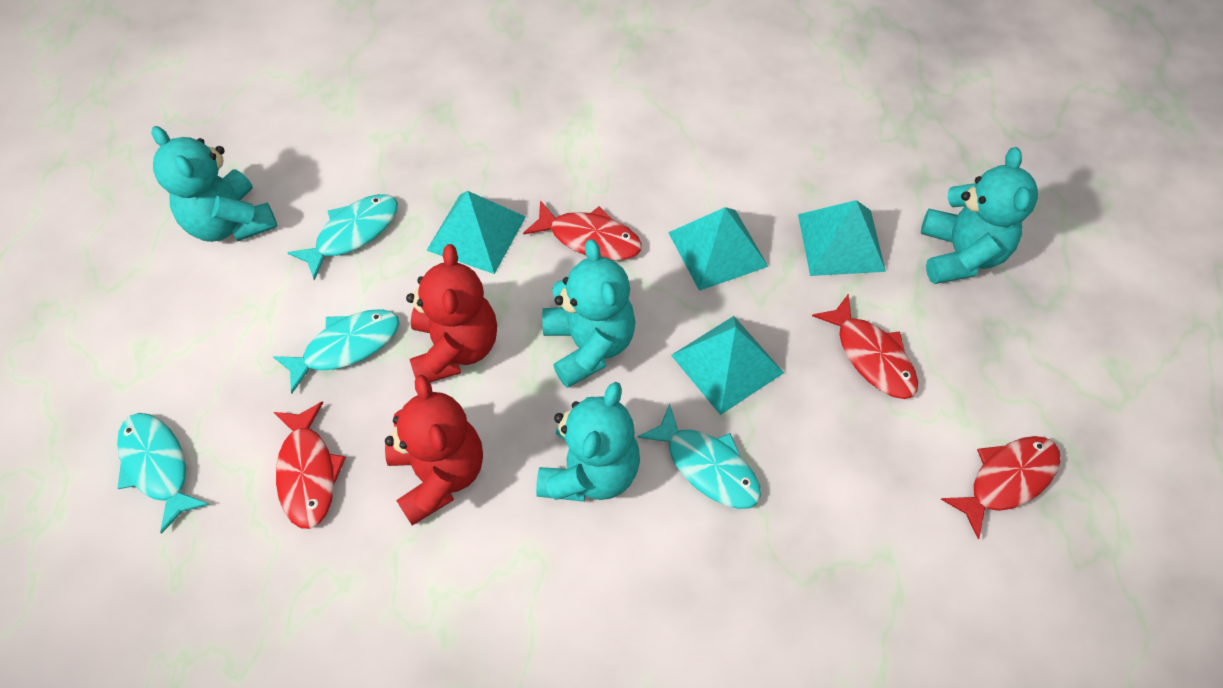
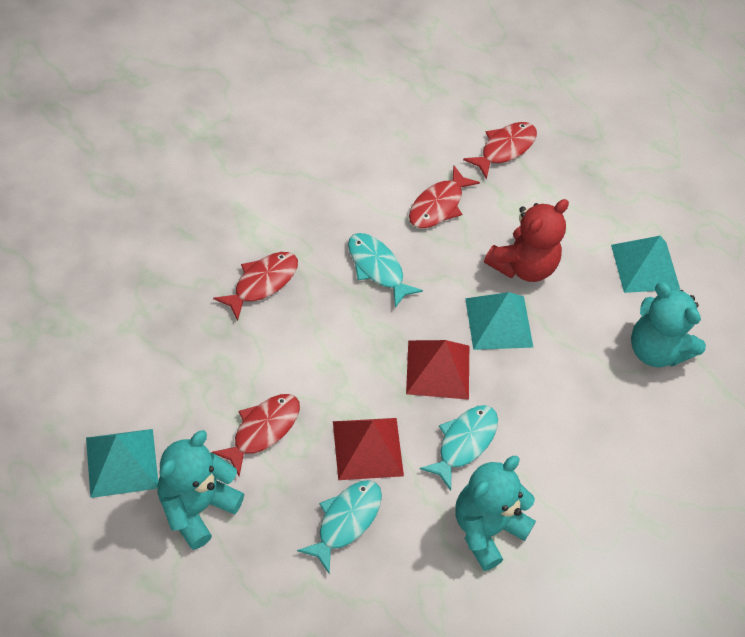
red pyramid: 0 -> 2
red teddy bear: 2 -> 1
turquoise fish: 4 -> 3
turquoise pyramid: 4 -> 3
turquoise teddy bear: 4 -> 3

